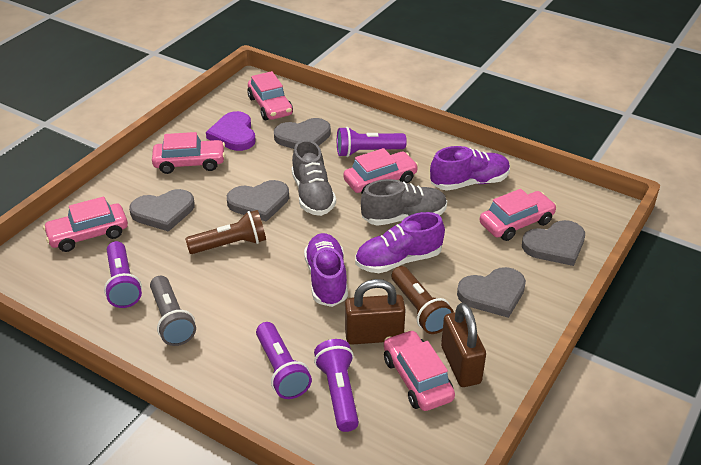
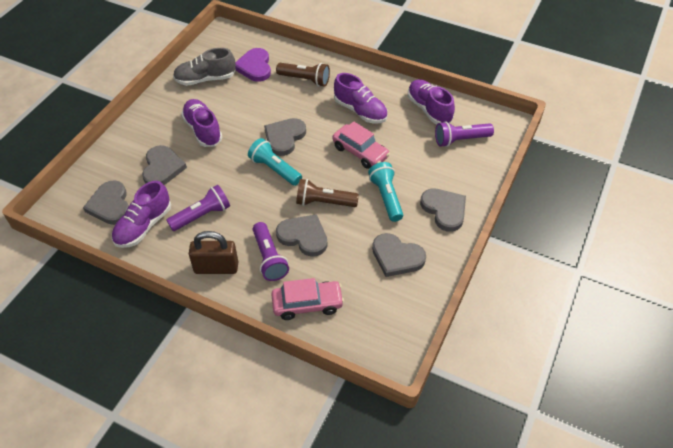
brown padlock: 2 -> 1
grey flashlight: 1 -> 0
grey heart: 5 -> 6
grey shoe: 2 -> 1
pink car: 6 -> 2
purple flashlight: 4 -> 3
purple shoe: 3 -> 4
turquoise flashlight: 0 -> 2

